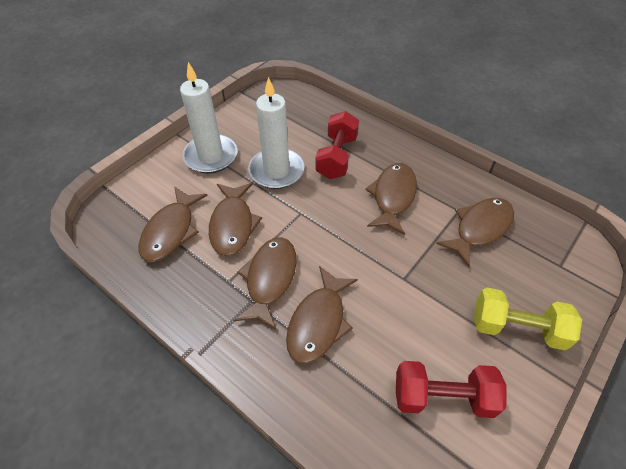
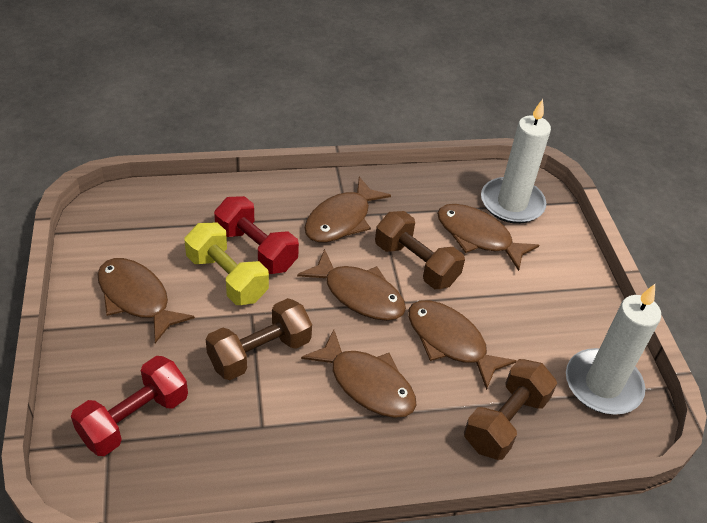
brown dumbbell: 0 -> 3

